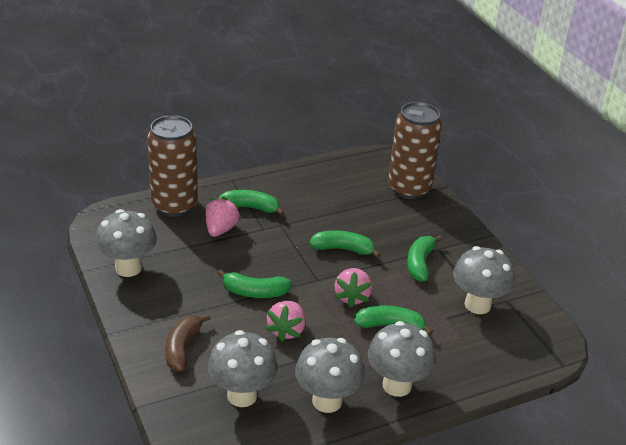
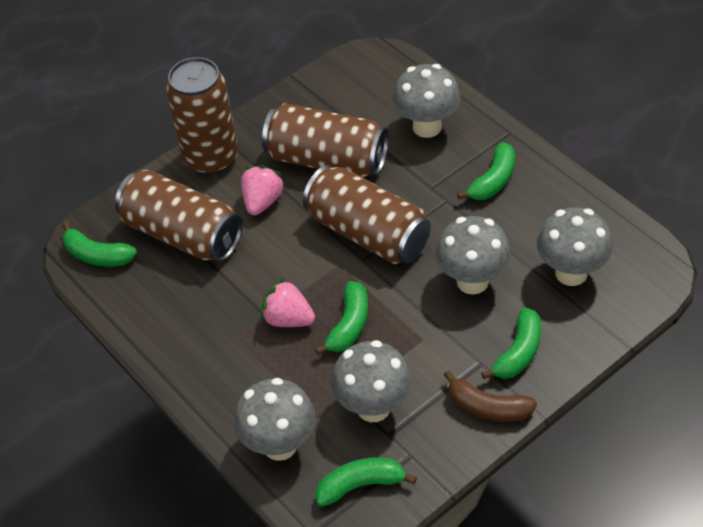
brown can: 2 -> 4
pink strawberry: 3 -> 2

